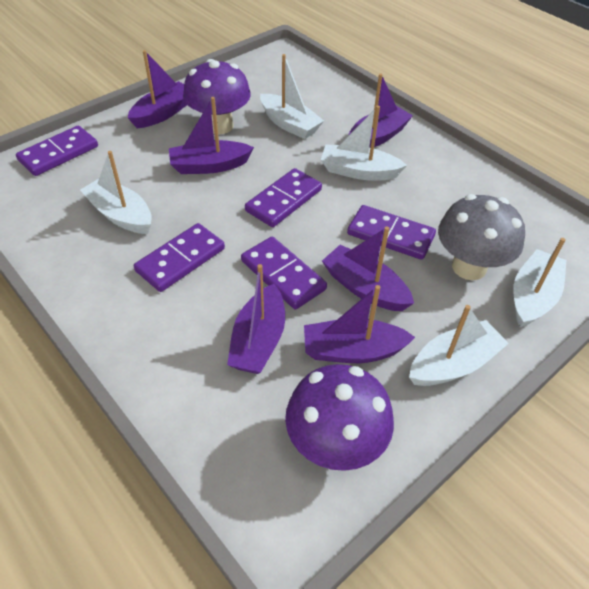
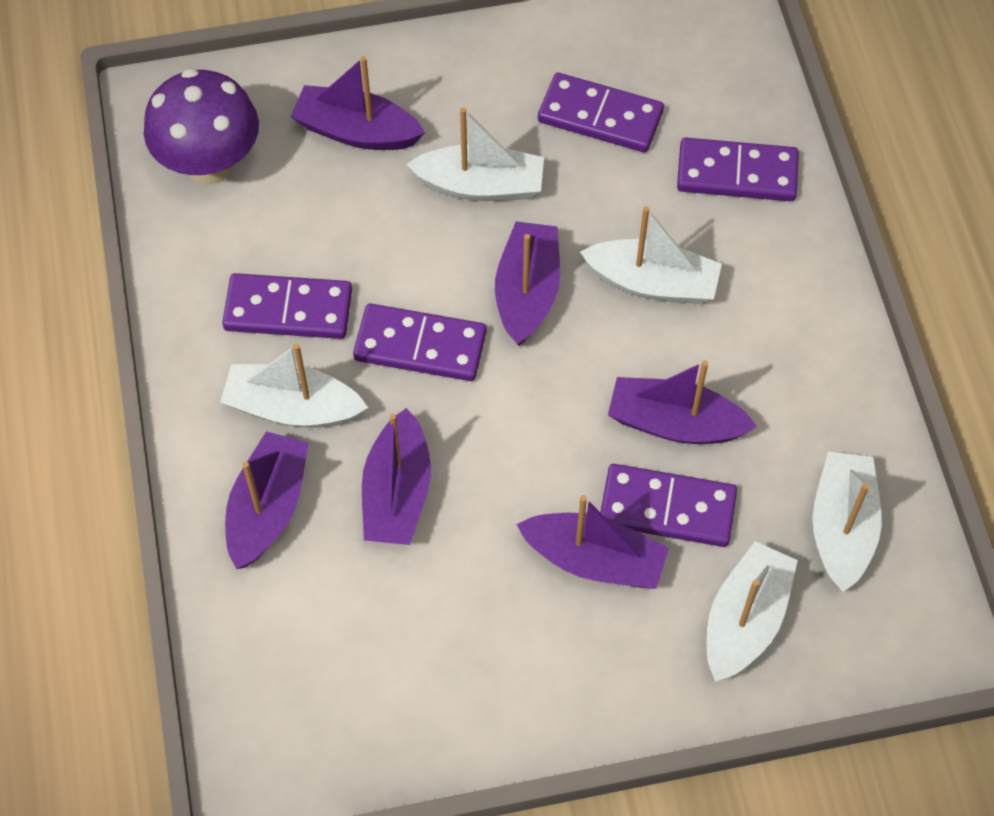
grey mushroom: 1 -> 0
purple mushroom: 2 -> 1

